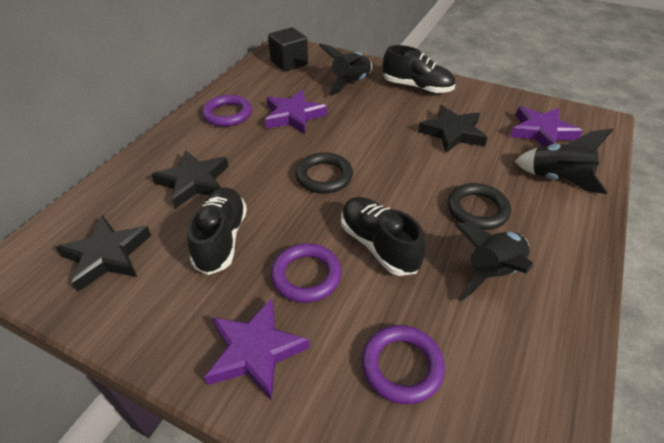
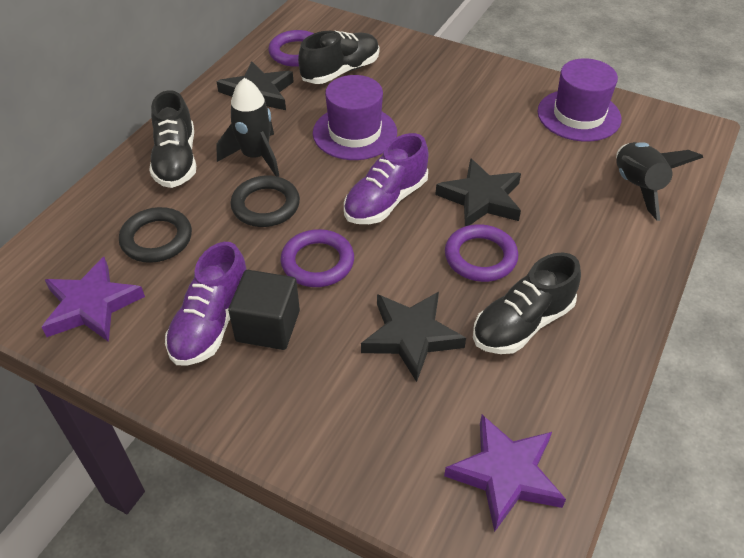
black rocket: 3 -> 2
purple hat: 0 -> 2
purple shoe: 0 -> 2
purple star: 3 -> 2

